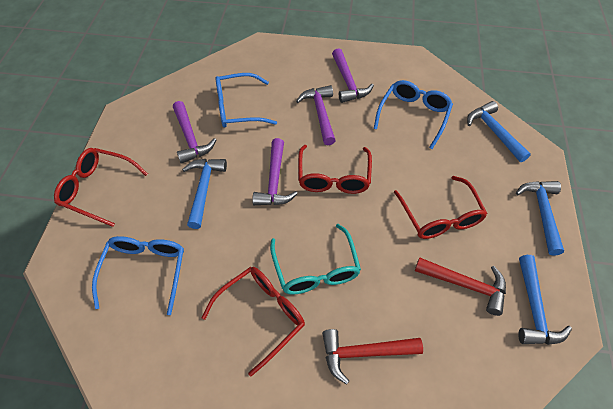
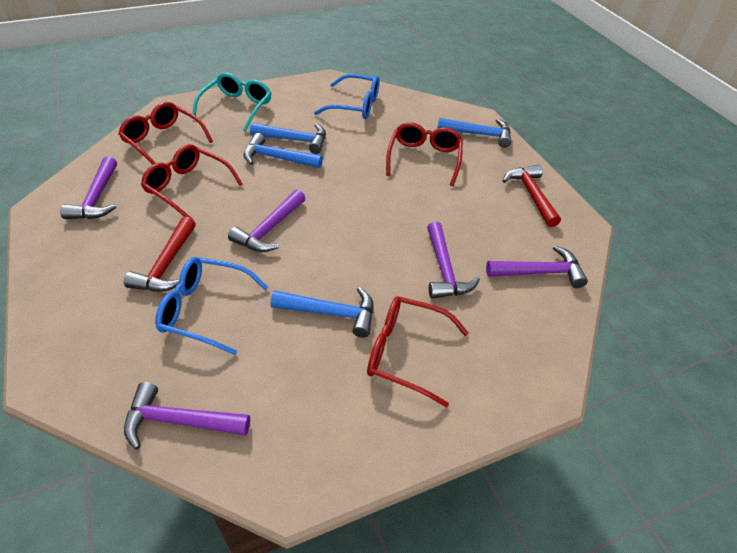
blue glasses: 3 -> 2
purple hammer: 4 -> 5

